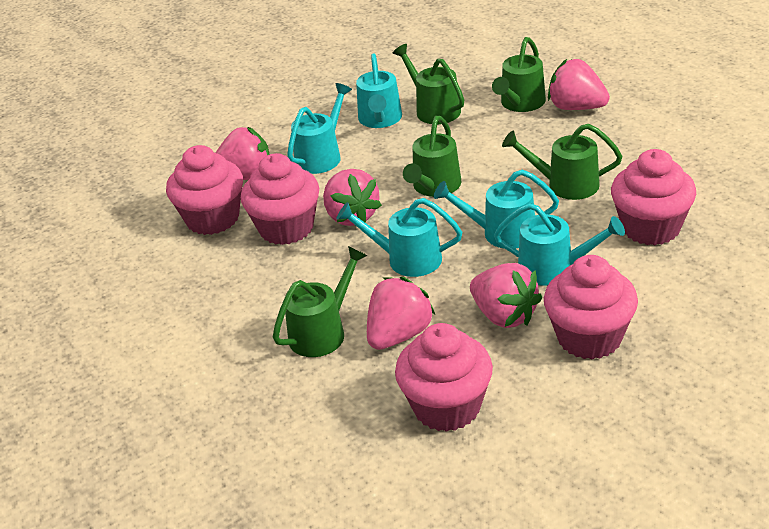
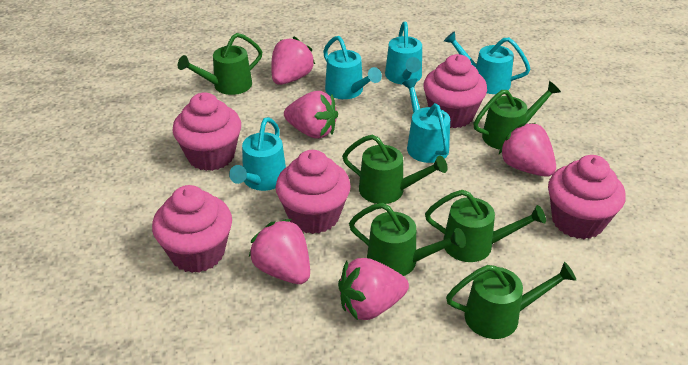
green watering can: 5 -> 6

